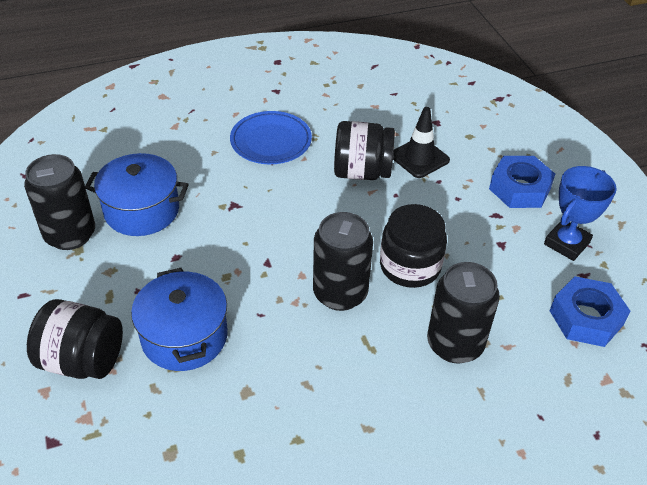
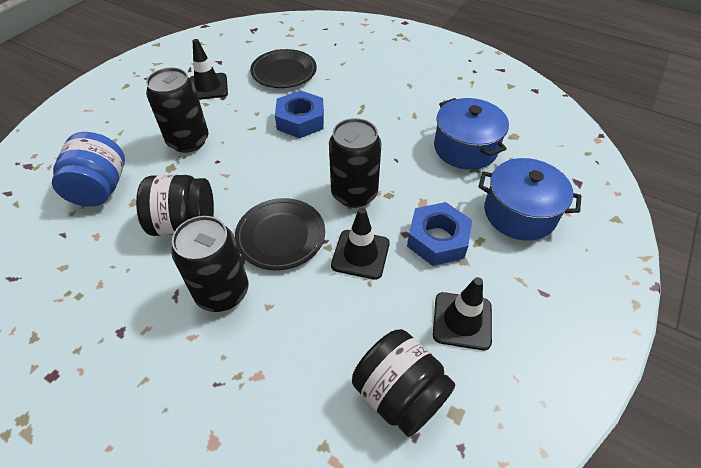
black jar: 3 -> 2
black plate: 0 -> 2
black traffic cone: 1 -> 3
blue jar: 0 -> 1
blue plate: 1 -> 0
blue trophy: 1 -> 0

